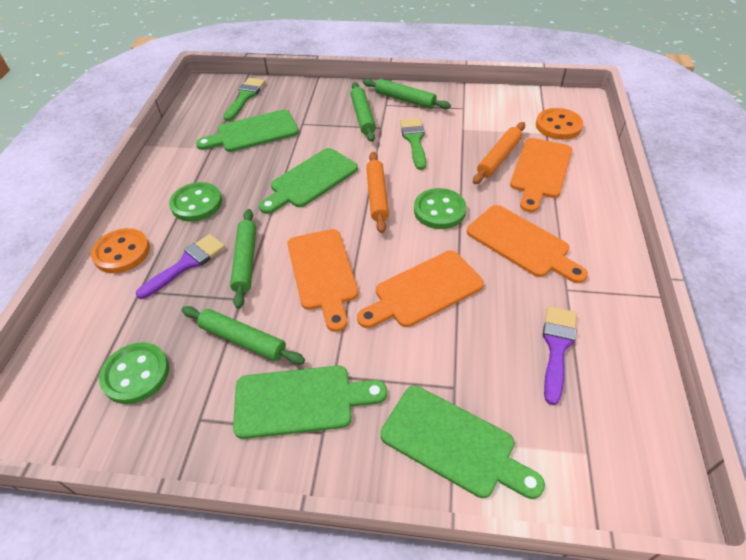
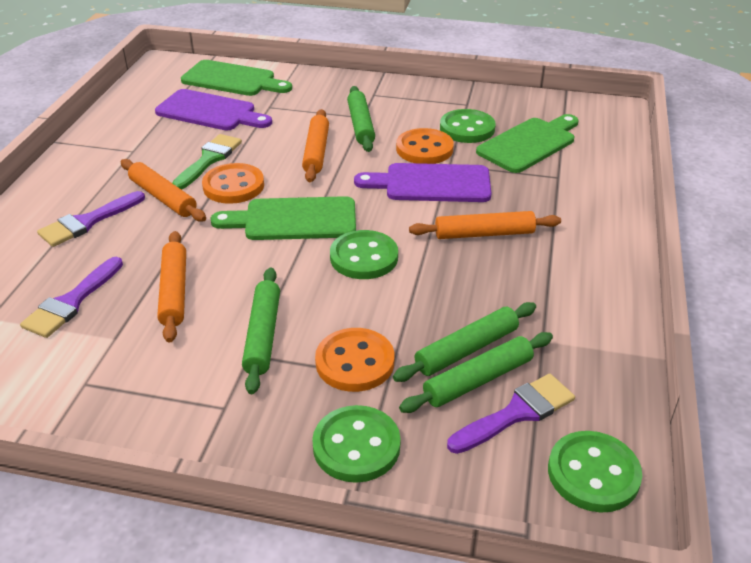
green brush: 2 -> 1
green button: 3 -> 4
green cutting board: 4 -> 3
orange button: 2 -> 3
orange cutting board: 4 -> 0
orange rolling pin: 2 -> 4
purple brush: 2 -> 3
purple cutting board: 0 -> 2

